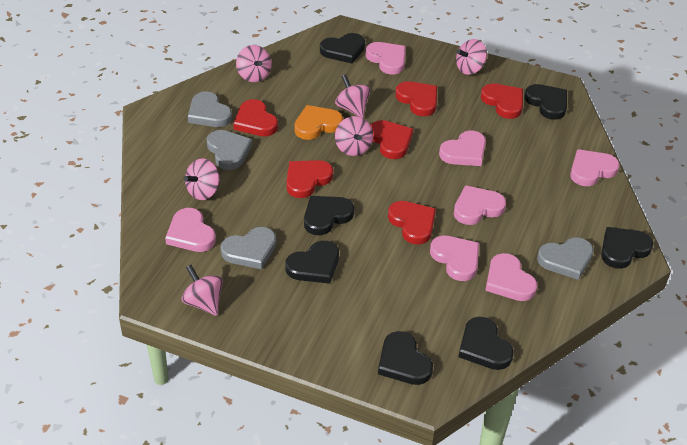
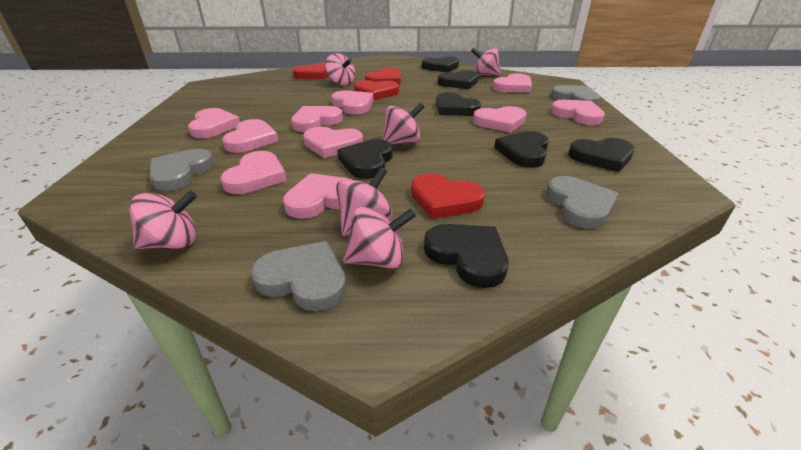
orange heart: 1 -> 0
pink heart: 7 -> 10
red heart: 6 -> 4

